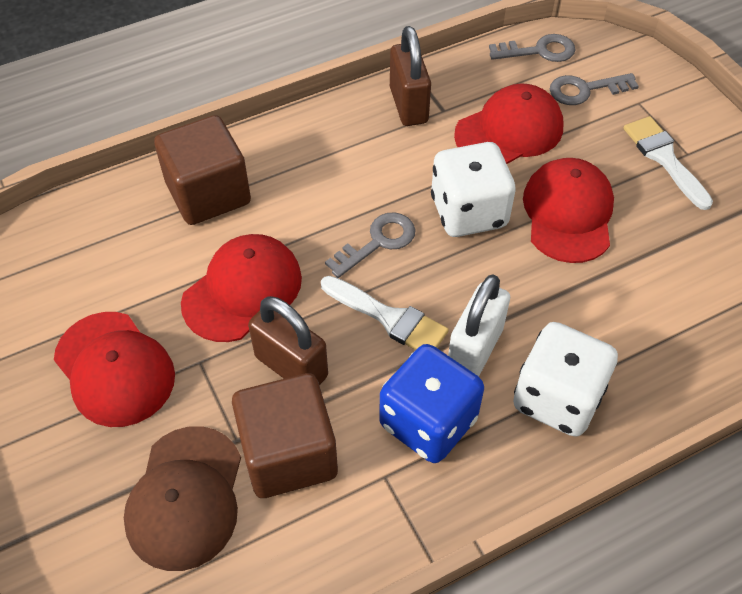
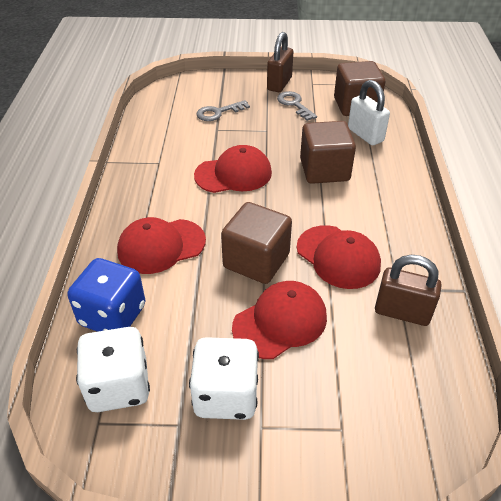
brown cap: 1 -> 0
brown cube: 2 -> 3
grey key: 3 -> 2
white brush: 2 -> 0

